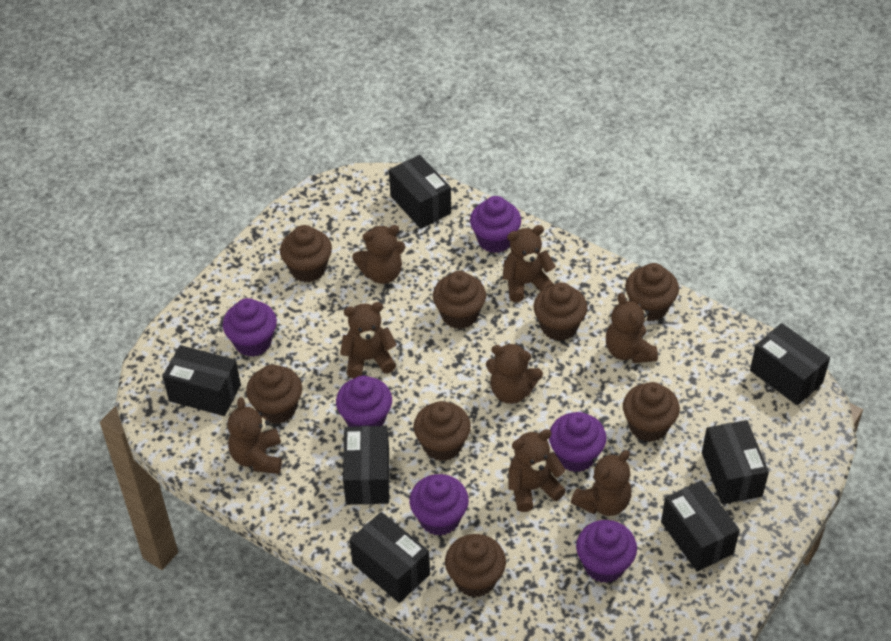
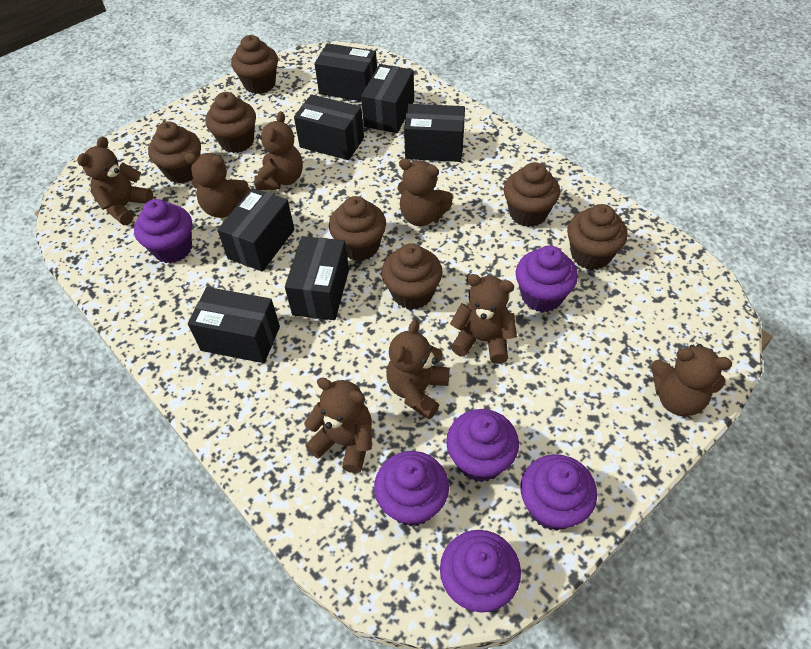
brown cupcake: 8 -> 7

